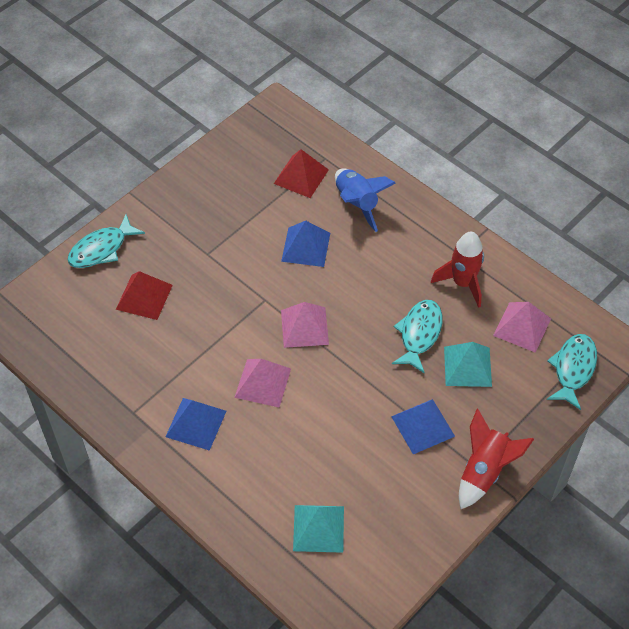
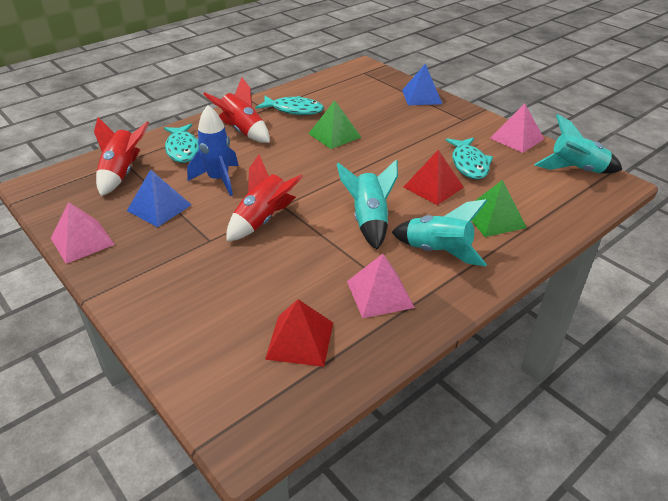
blue pyramid: 3 -> 2
green pyramid: 0 -> 2
red rocket: 2 -> 3
turquoise pyramid: 2 -> 0
turquoise rocket: 0 -> 3

